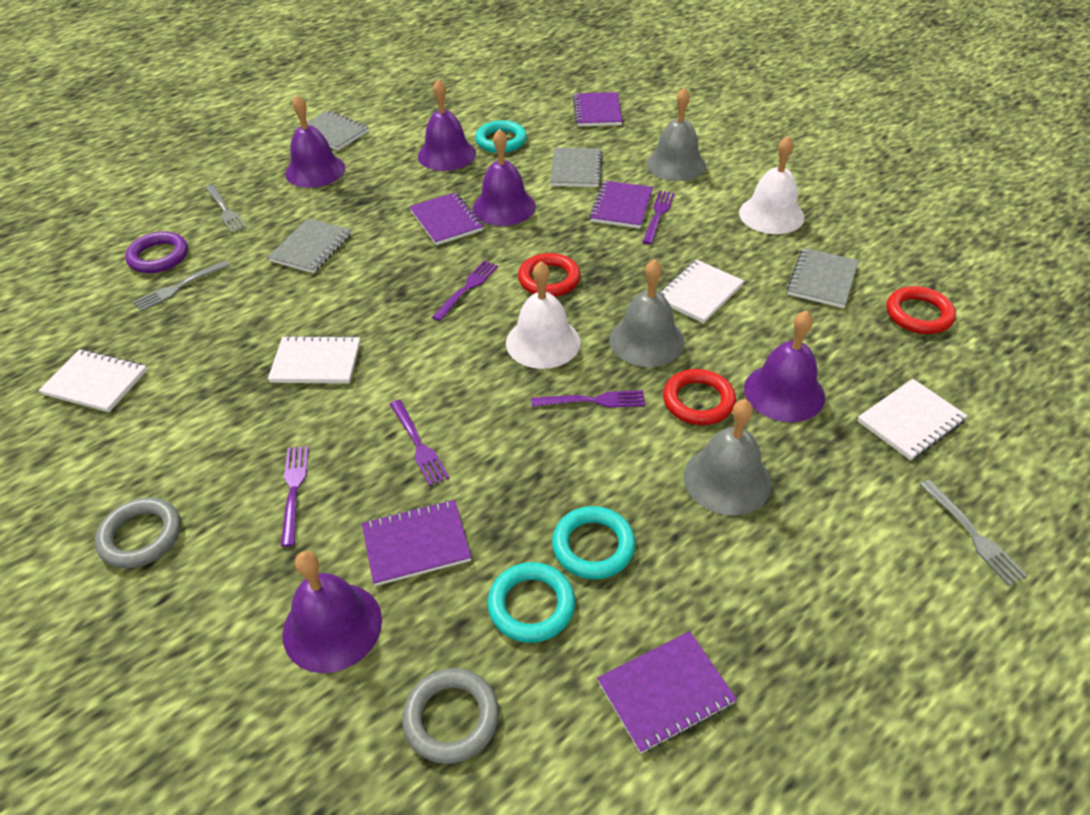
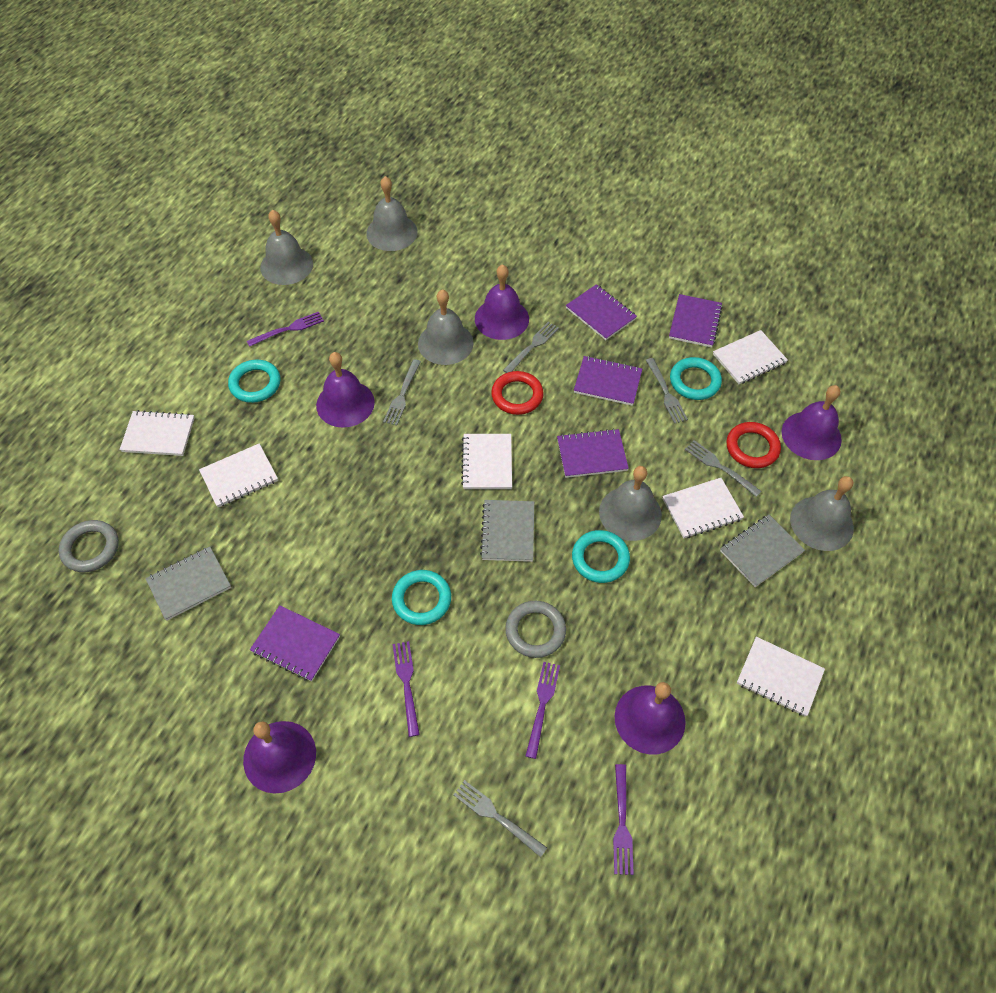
grey bell: 3 -> 5
grey fork: 3 -> 5
grey notebook: 4 -> 3
purple fork: 5 -> 4
purple ring: 1 -> 0
red ring: 3 -> 2
turquoise ring: 3 -> 4
white bell: 2 -> 0
white notebook: 4 -> 6

